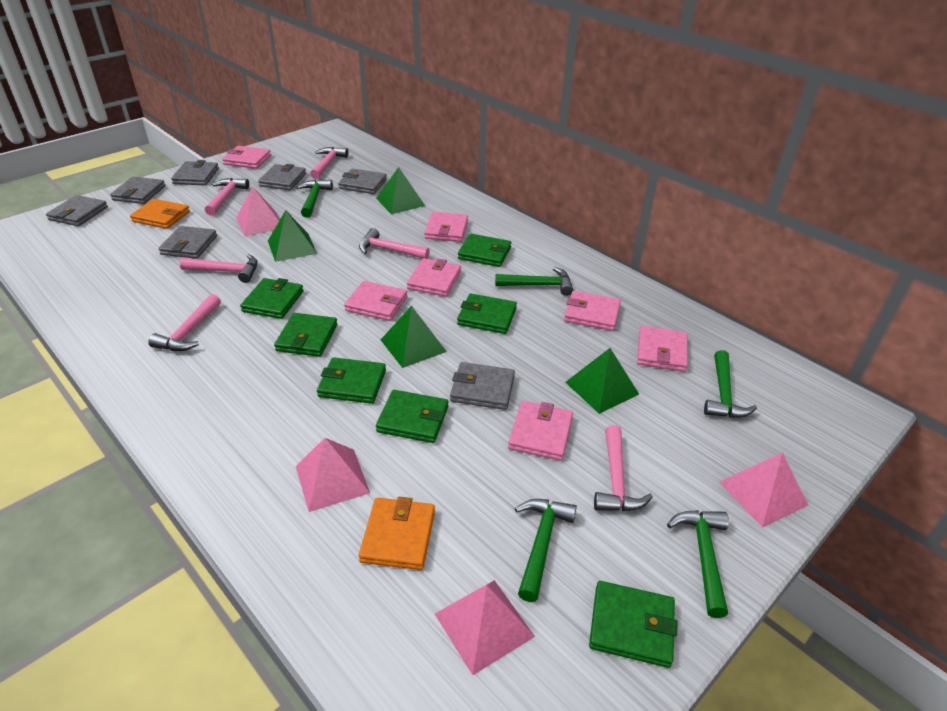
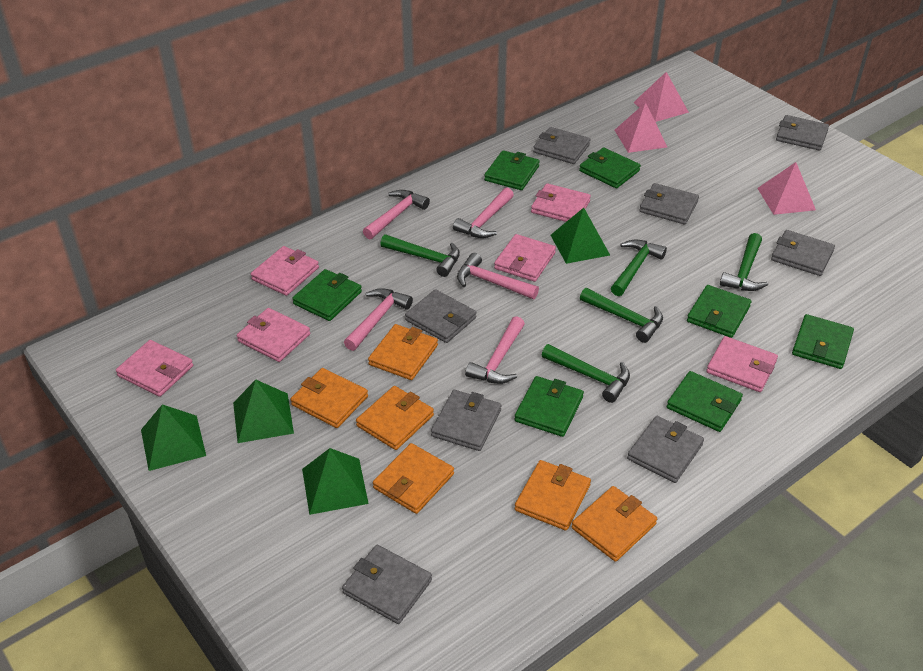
grey wallet: 7 -> 8
orange wallet: 2 -> 6
pink hammer: 6 -> 5
pink pyramid: 4 -> 3
pink wallet: 7 -> 6

